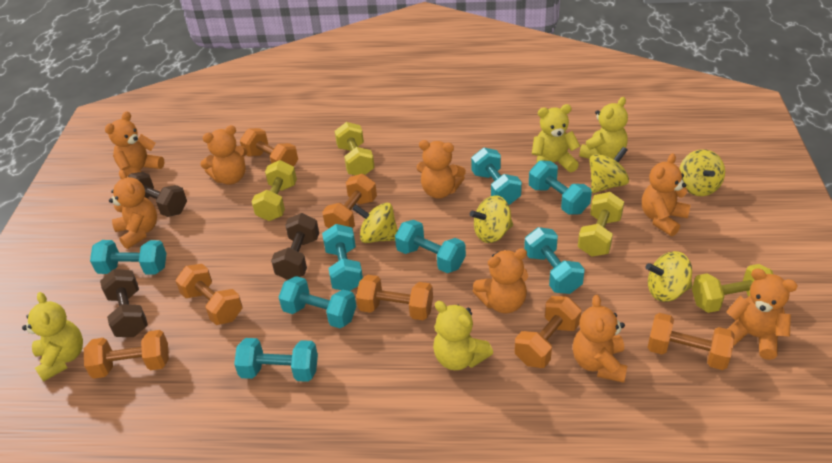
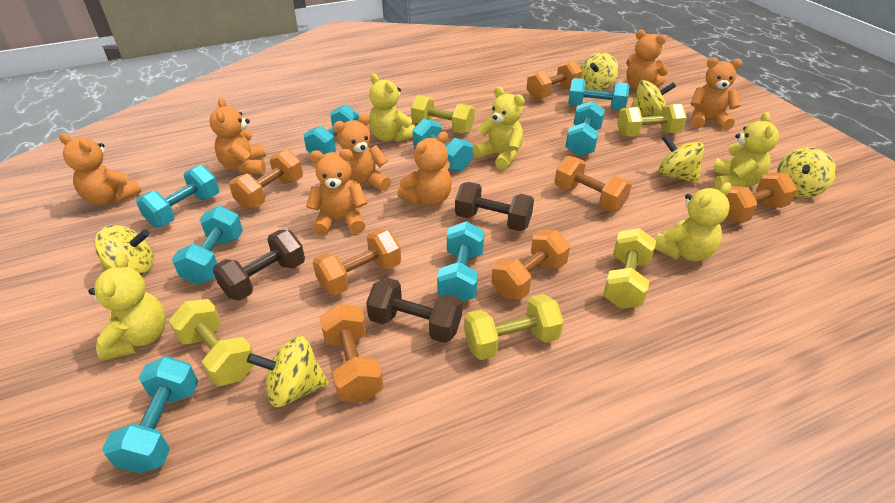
orange teddy bear: 8 -> 7
yellow dumbbell: 4 -> 5
yellow spinning top: 5 -> 6
yellow teddy bear: 4 -> 5

